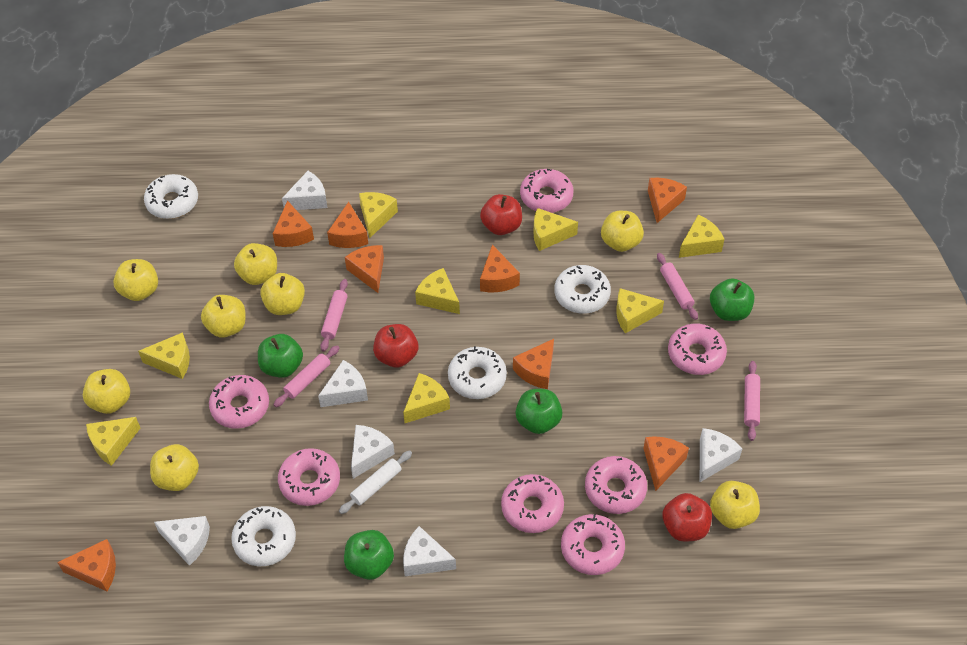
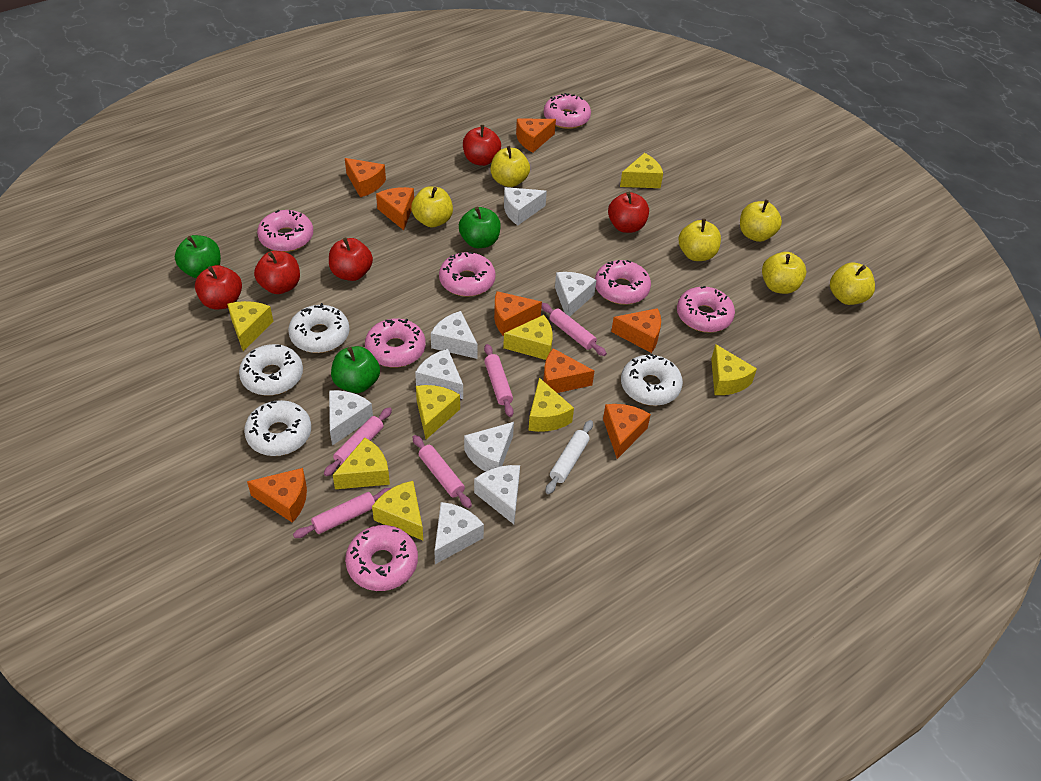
green apple: 4 -> 3
pink rolling pin: 4 -> 5
red apple: 3 -> 5
white cheese: 6 -> 8
yellow apple: 8 -> 6

